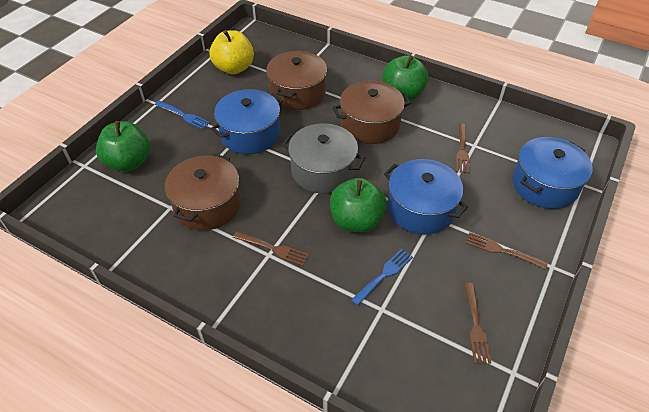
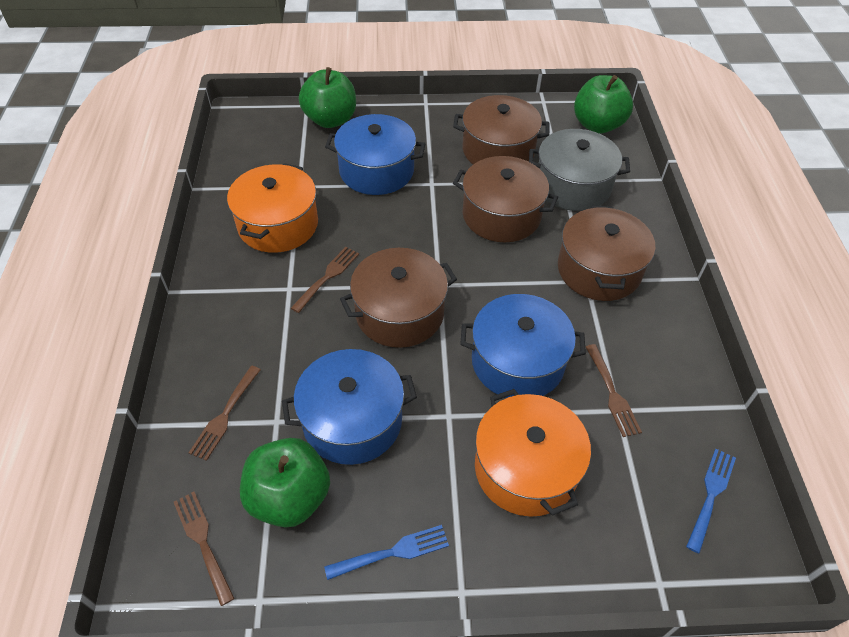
brown pot: 3 -> 4
orange pot: 0 -> 2
yellow apple: 1 -> 0

